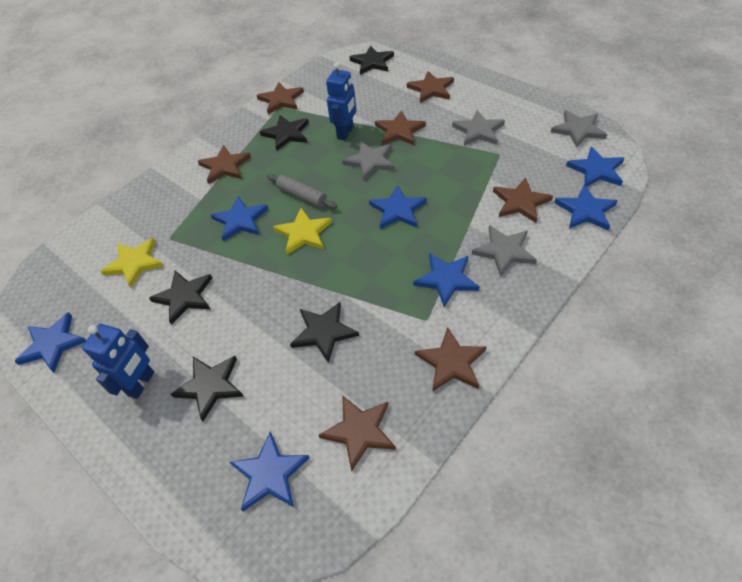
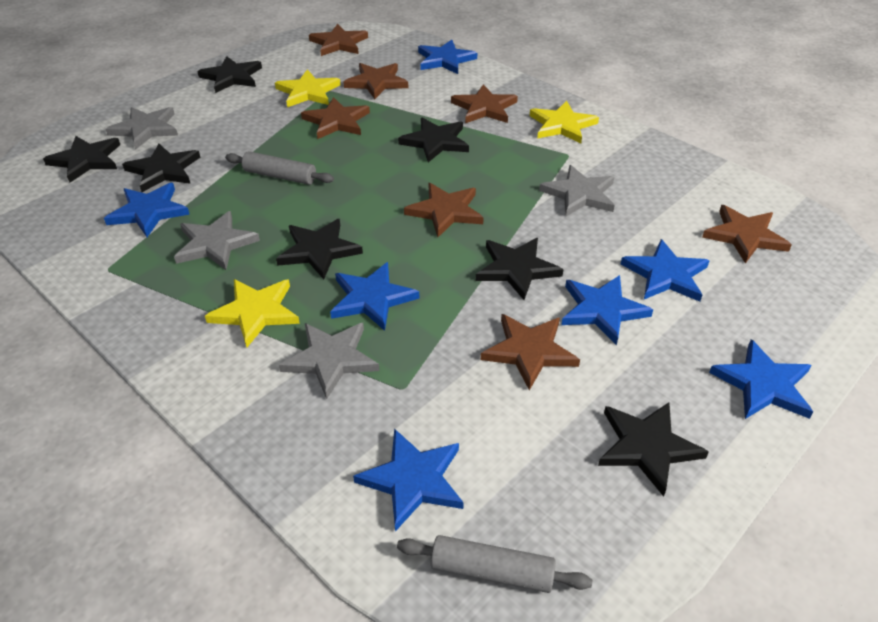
black star: 5 -> 7
blue robot: 2 -> 0
grey rolling pin: 1 -> 2
yellow star: 2 -> 3

